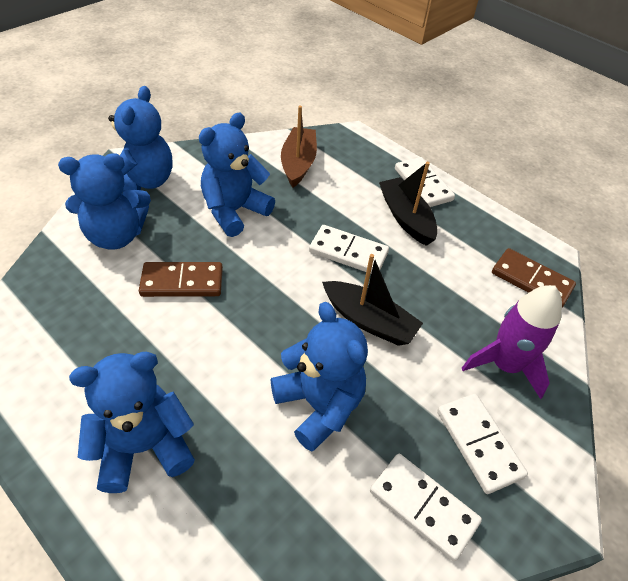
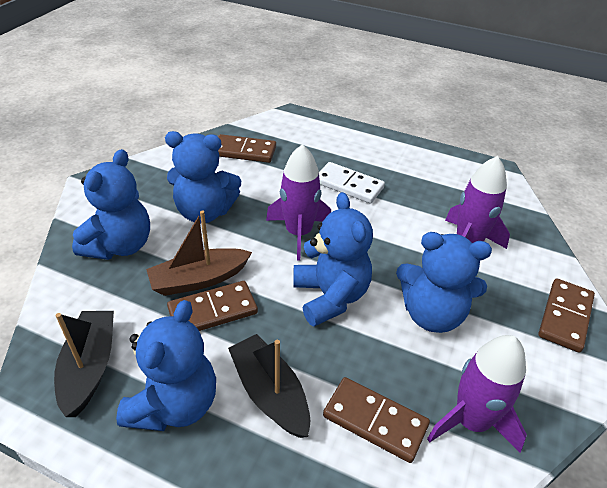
brown domino: 2 -> 4
purple rocket: 1 -> 3
white domino: 4 -> 1

